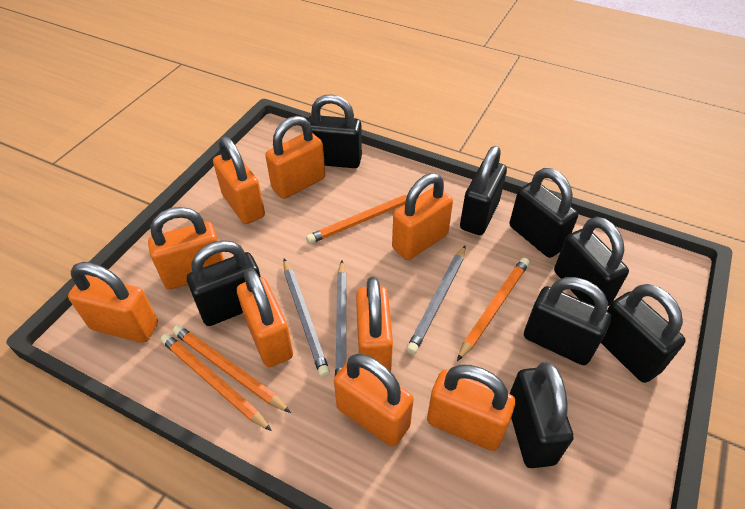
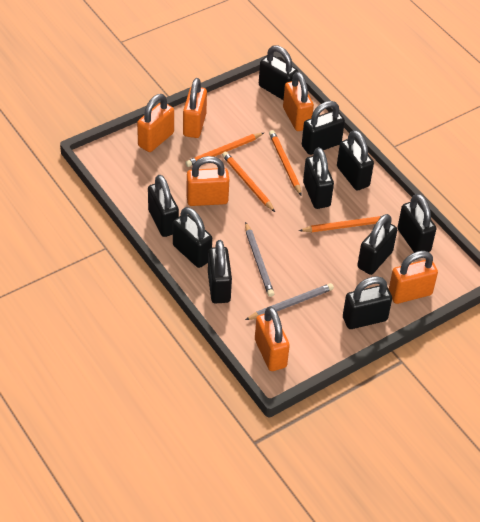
black padlock: 8 -> 10
grey pencil: 3 -> 2
orange padlock: 9 -> 6

